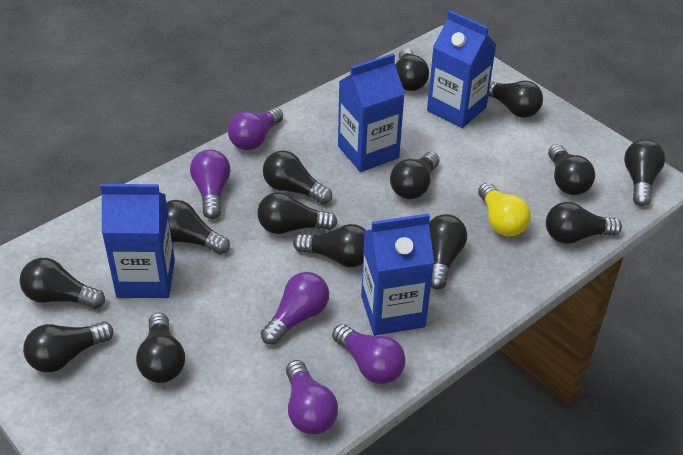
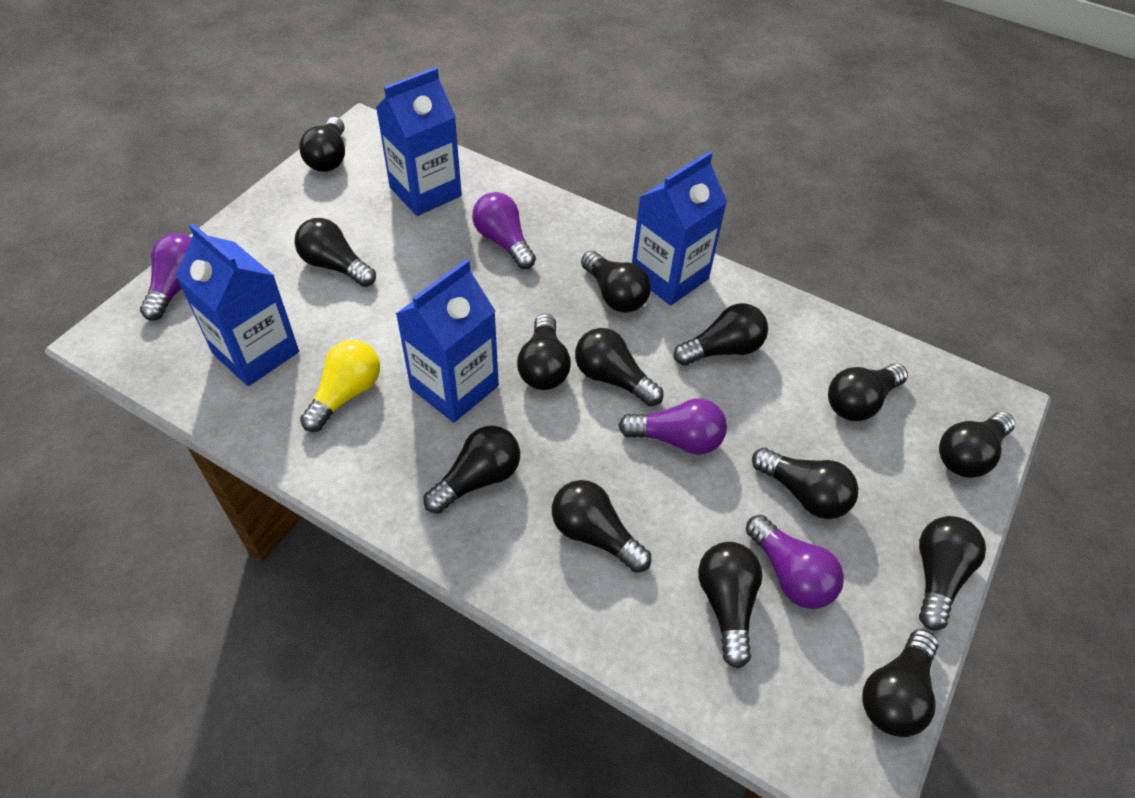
purple light bulb: 5 -> 4

